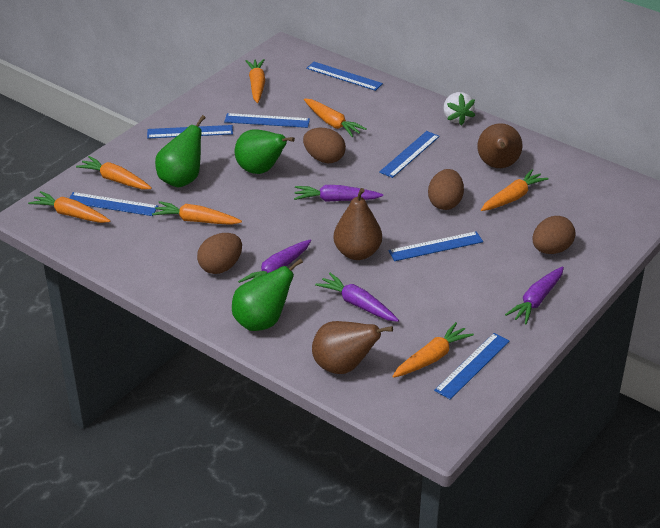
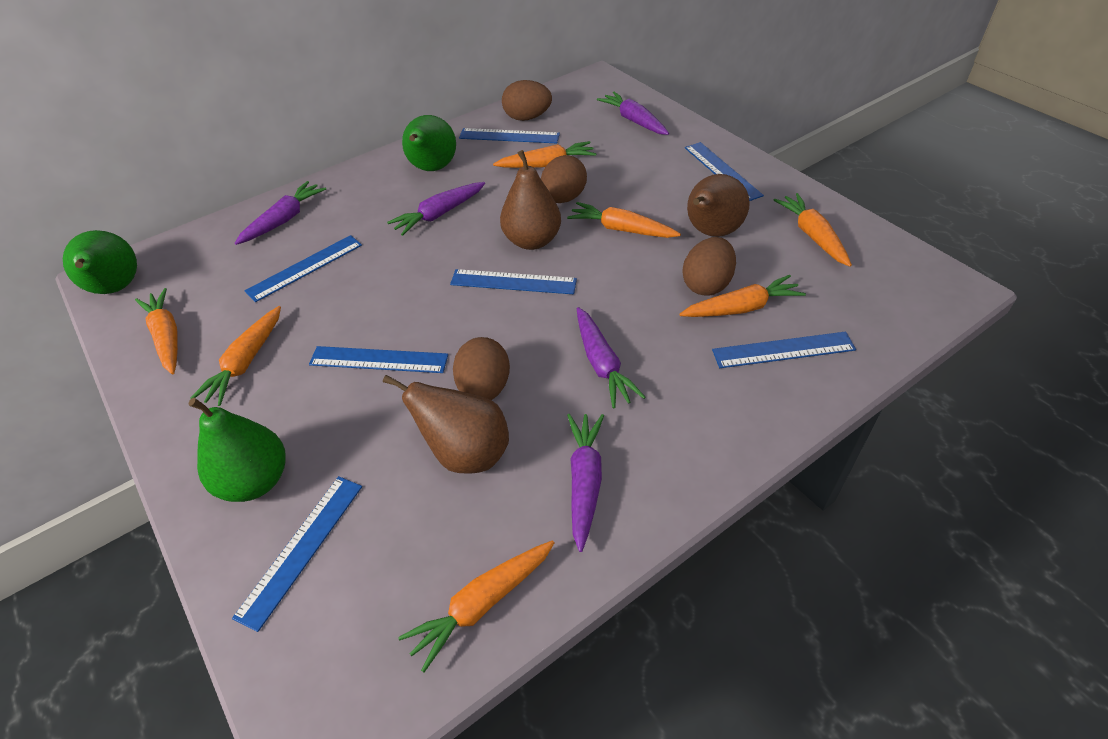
purple carrot: 4 -> 5
white strawberry: 1 -> 0

